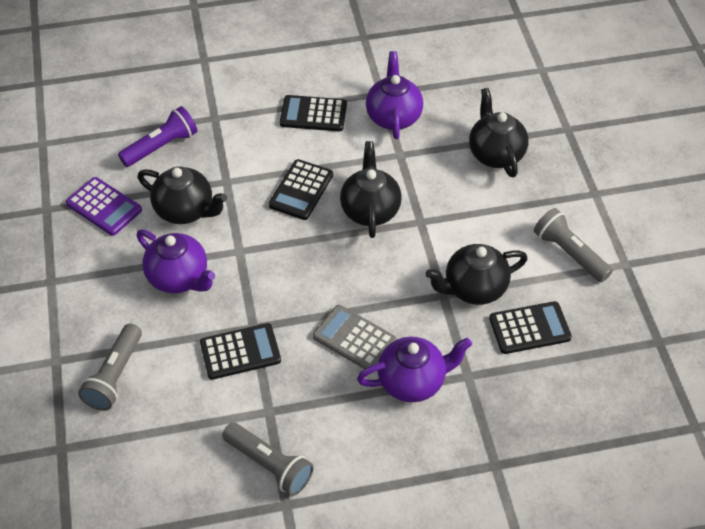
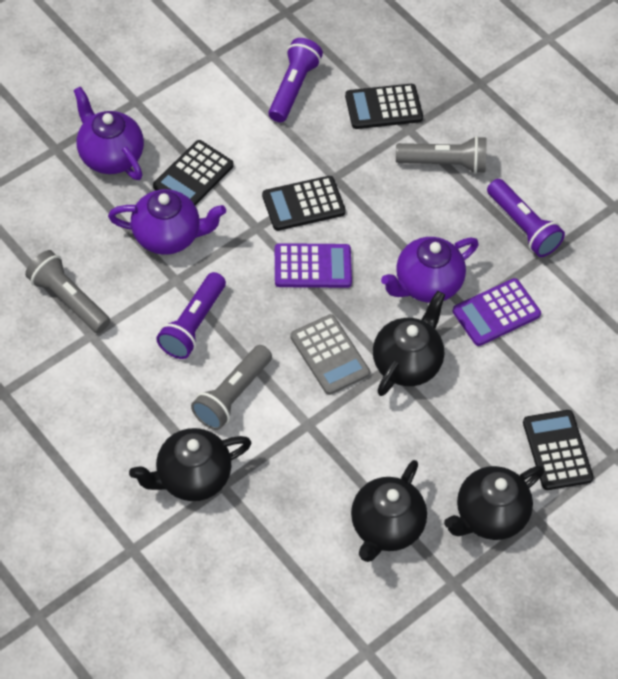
purple calculator: 1 -> 2
purple flashlight: 1 -> 3

